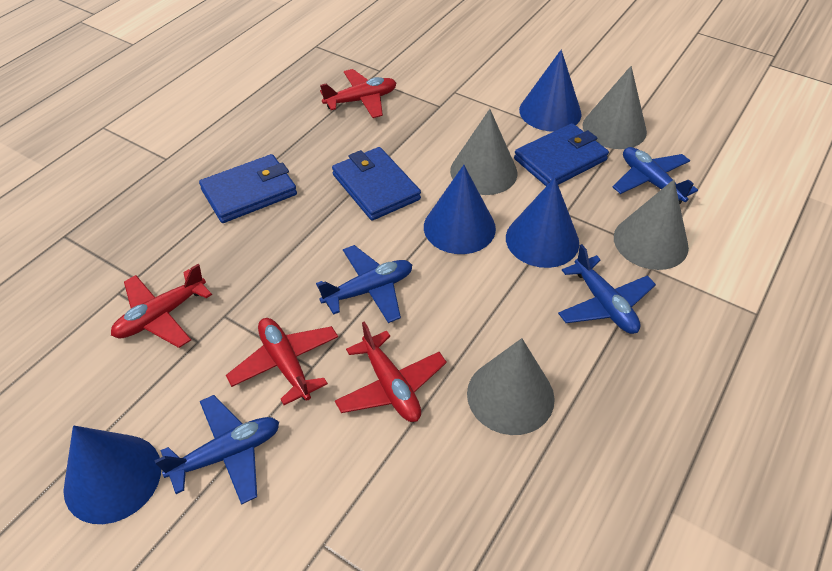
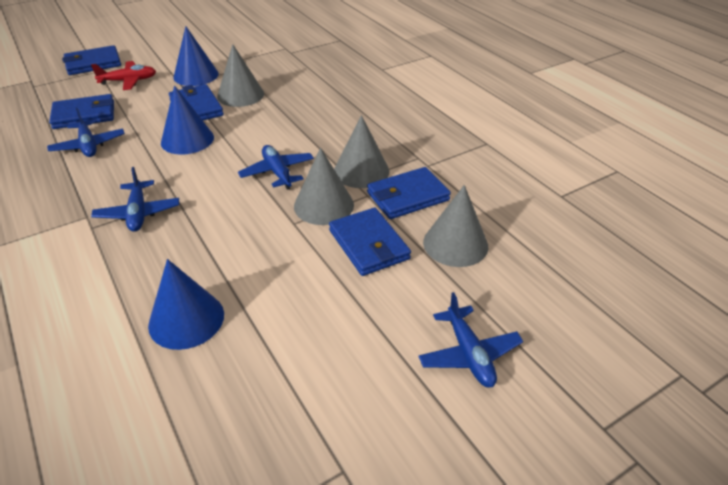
blue cone: 4 -> 3
blue wallet: 3 -> 5
red plane: 4 -> 1

